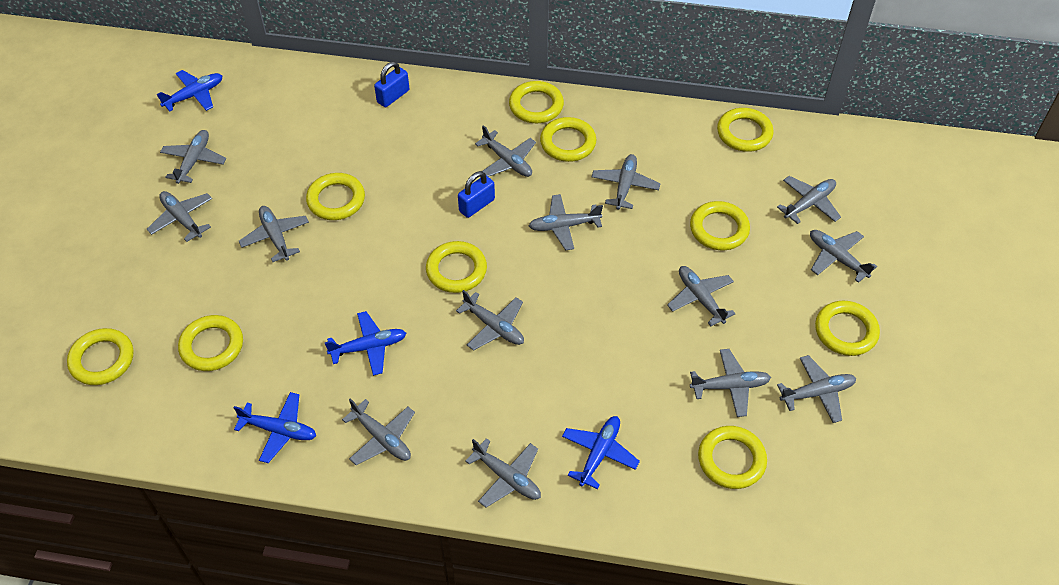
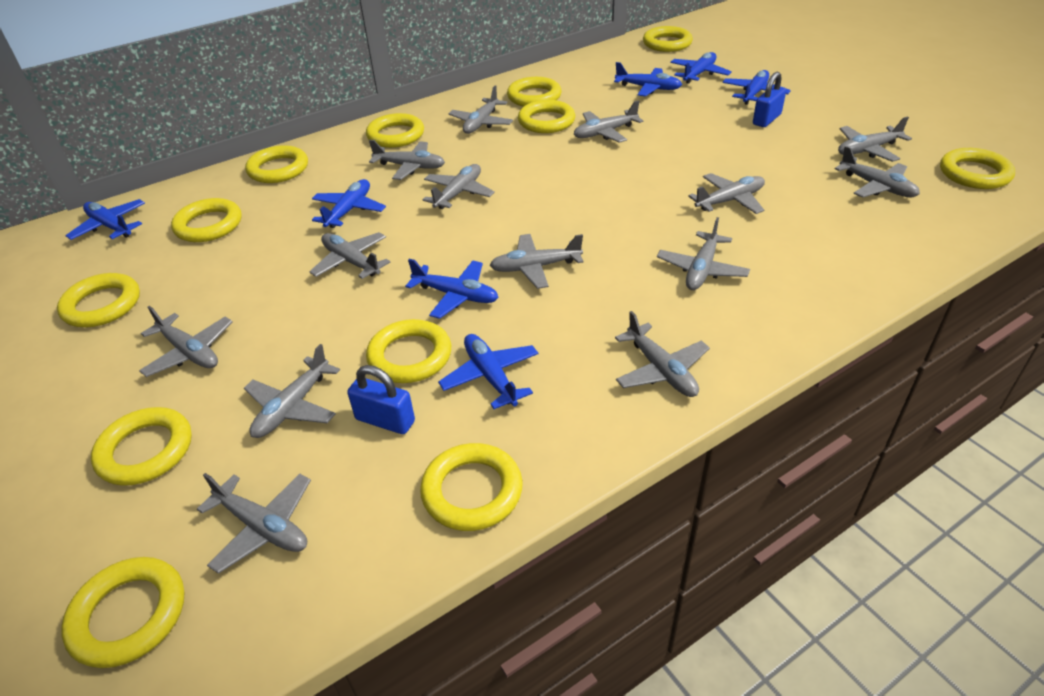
blue plane: 4 -> 7
yellow ring: 10 -> 12

